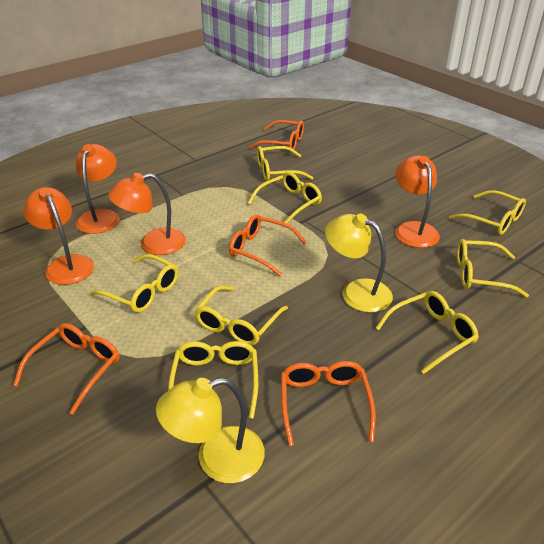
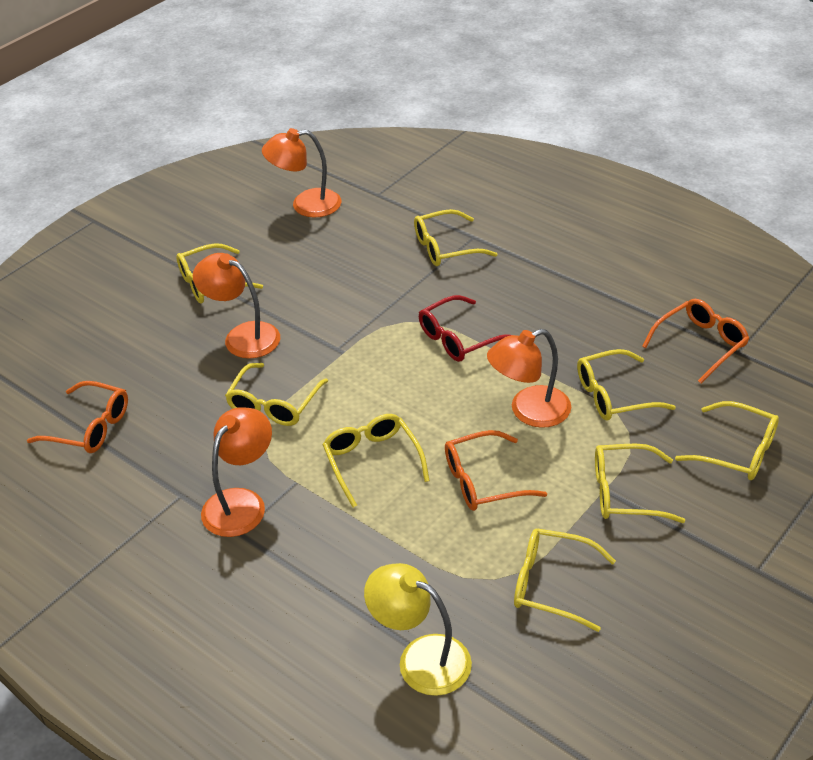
orange glasses: 4 -> 3
red glasses: 0 -> 1
yellow lamp: 2 -> 1

